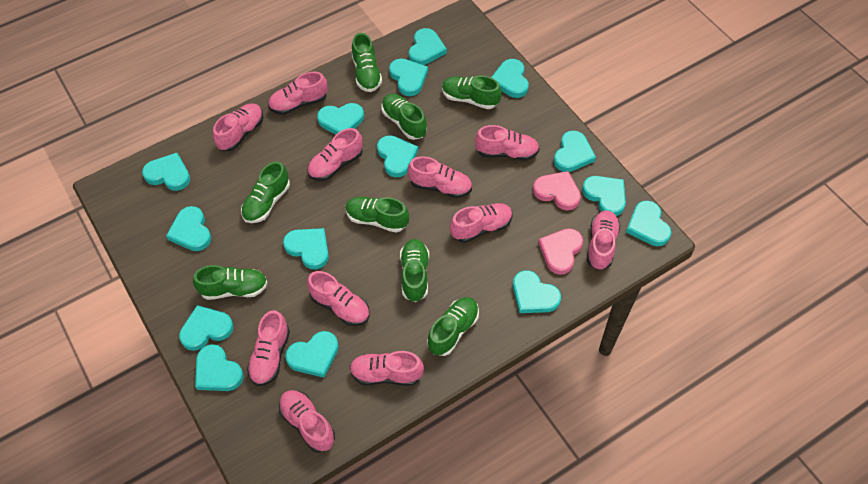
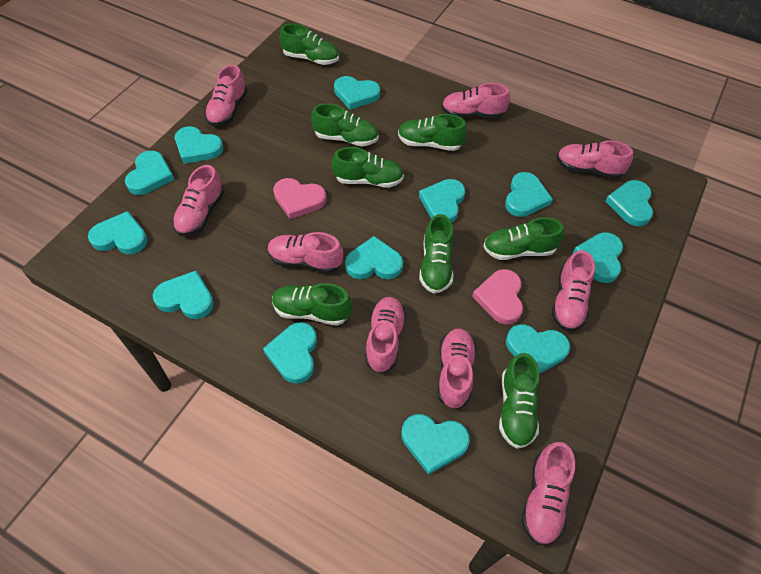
pink shoe: 11 -> 9
turquoise heart: 15 -> 13

